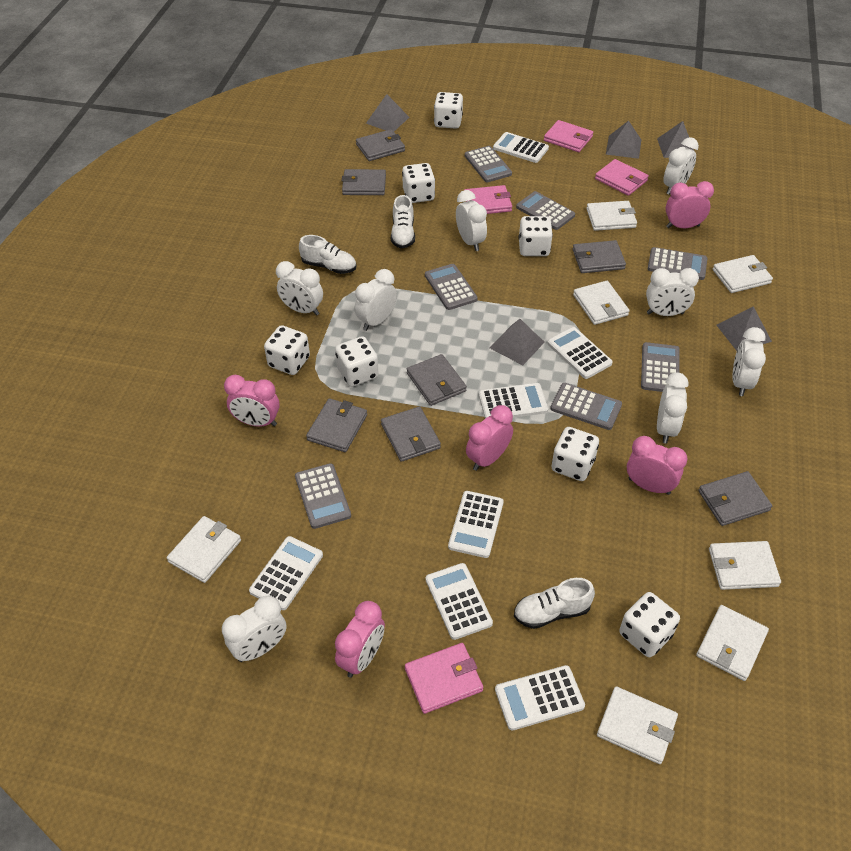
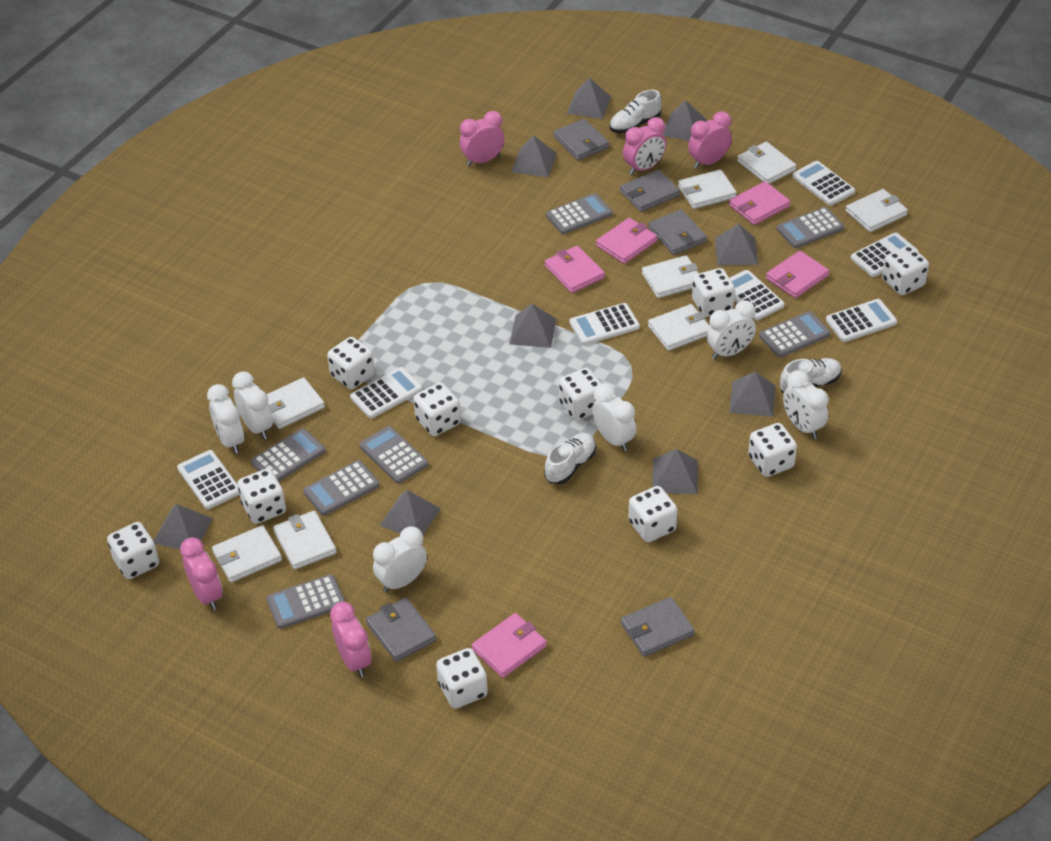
grey pyramid: 5 -> 9
grey wallet: 7 -> 5
pink wallet: 4 -> 5
white clock: 8 -> 6
white dice: 7 -> 10
white wallet: 7 -> 8

